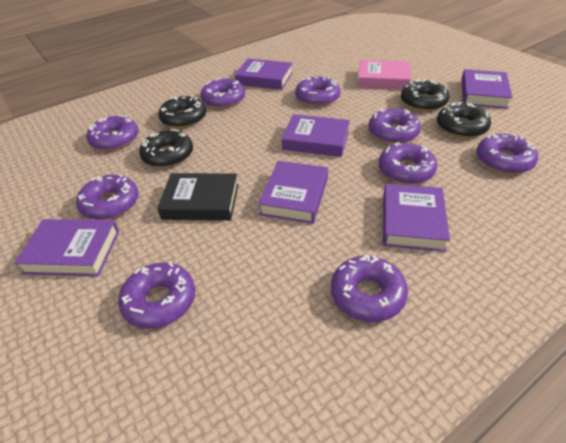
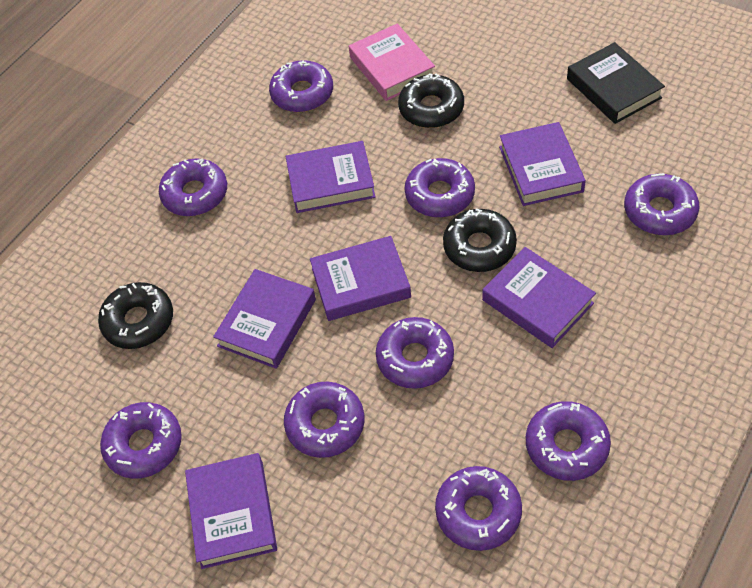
black donut: 4 -> 3

